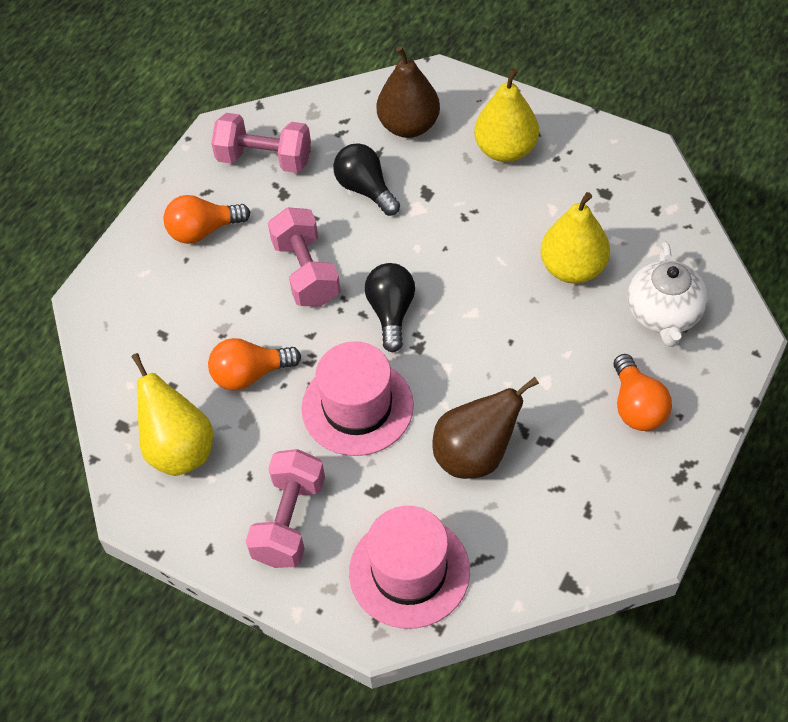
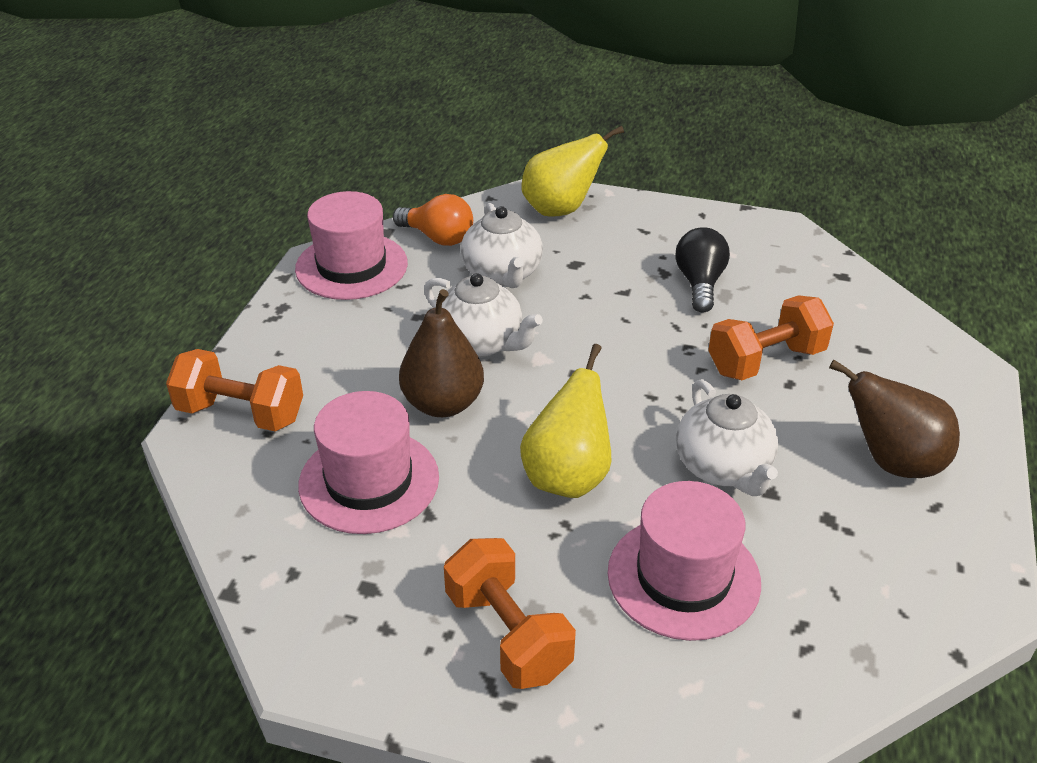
black light bulb: 2 -> 1
orange dumbbell: 0 -> 3
orange light bulb: 3 -> 1
pink dumbbell: 3 -> 0
pink hat: 2 -> 3
white teapot: 1 -> 3
yellow pear: 3 -> 2

